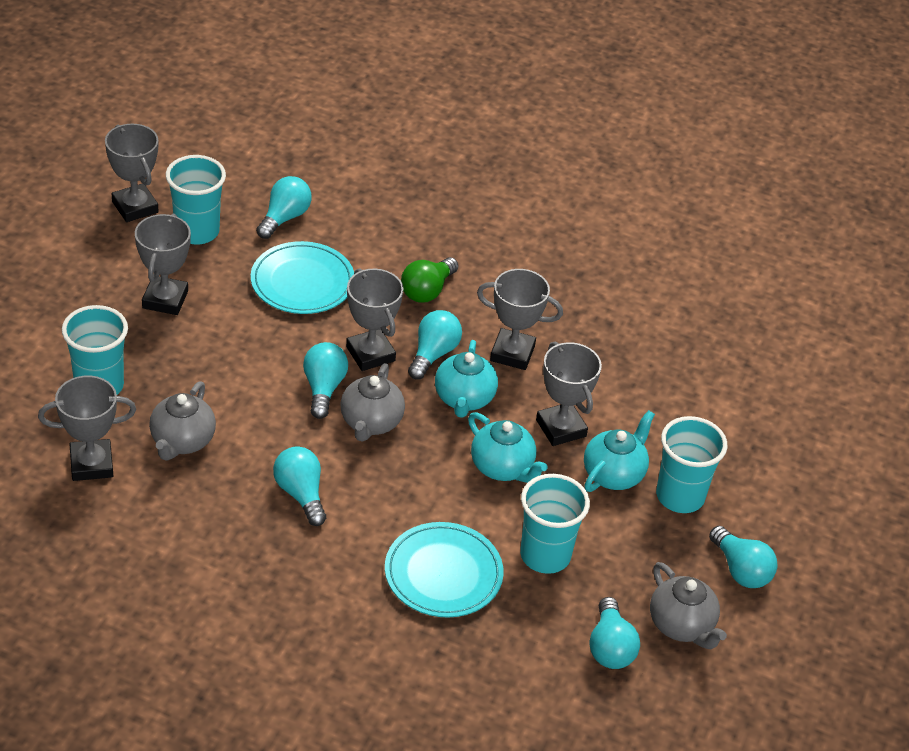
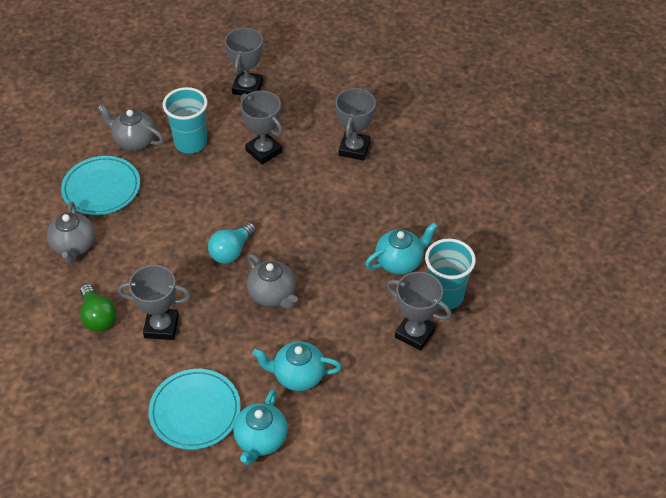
grey trophy: 6 -> 5
turquoise cup: 4 -> 2
turquoise light bulb: 6 -> 1

